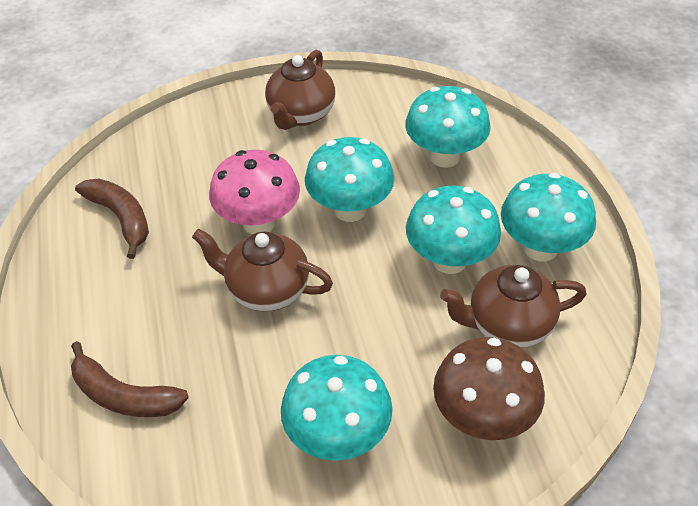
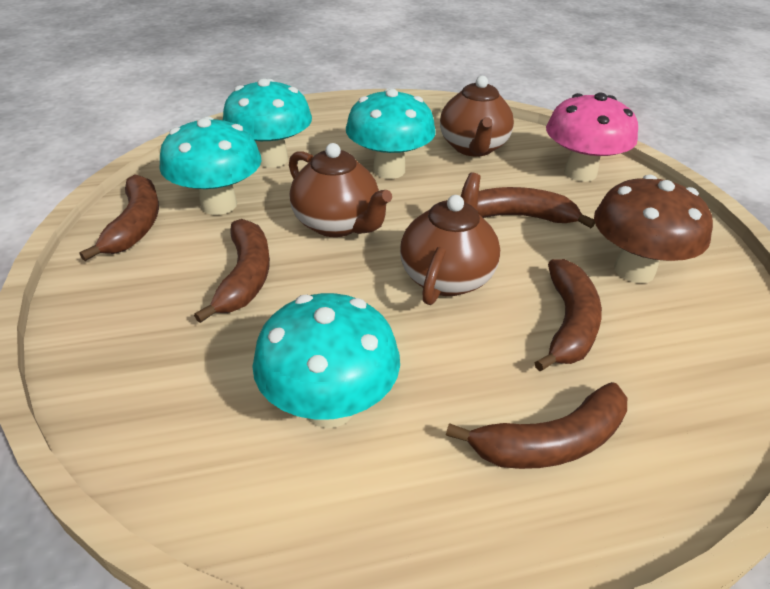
brown banana: 2 -> 5
turquoise mushroom: 5 -> 4

